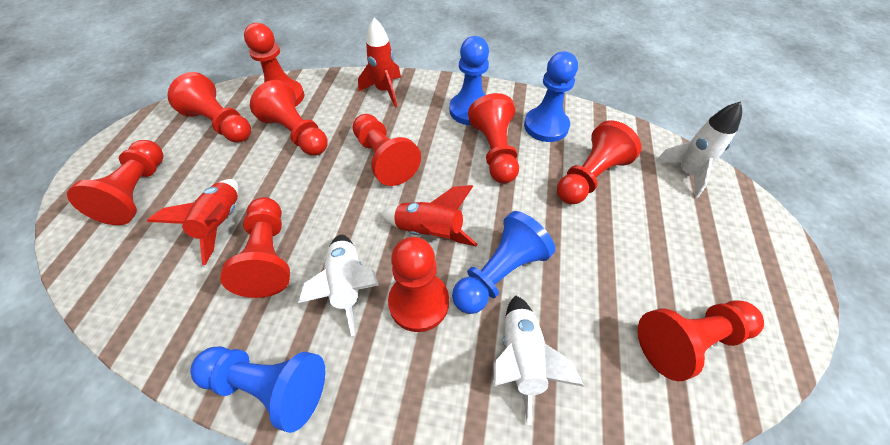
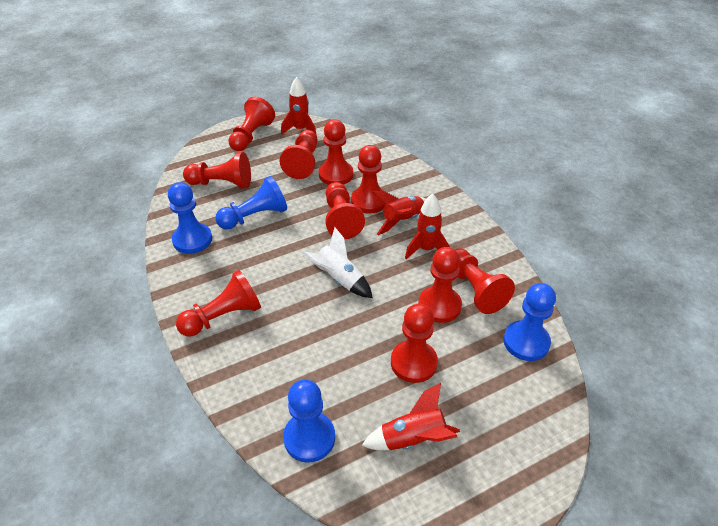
red rocket: 3 -> 4
white rocket: 3 -> 1

